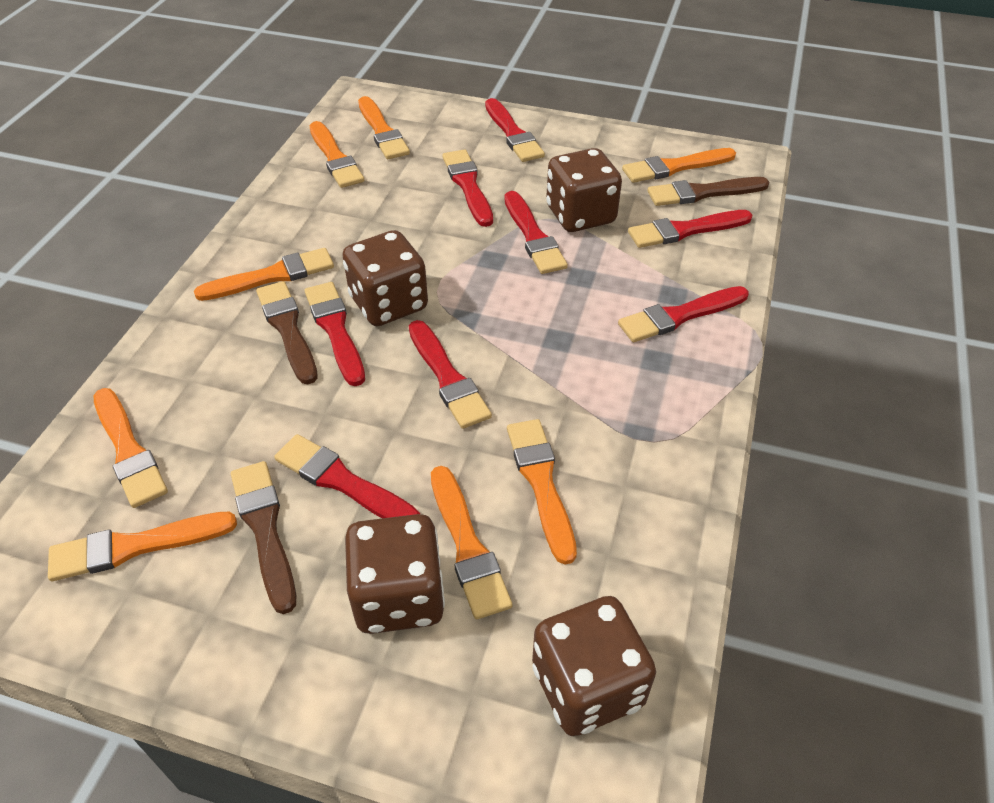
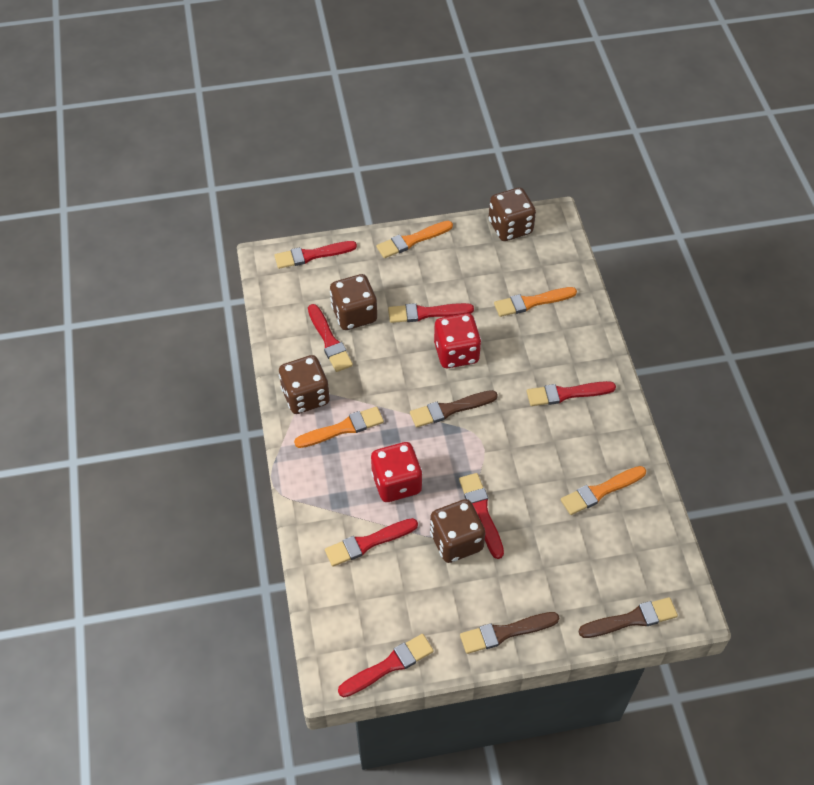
orange brush: 8 -> 4
red brush: 8 -> 7
red dice: 0 -> 2

